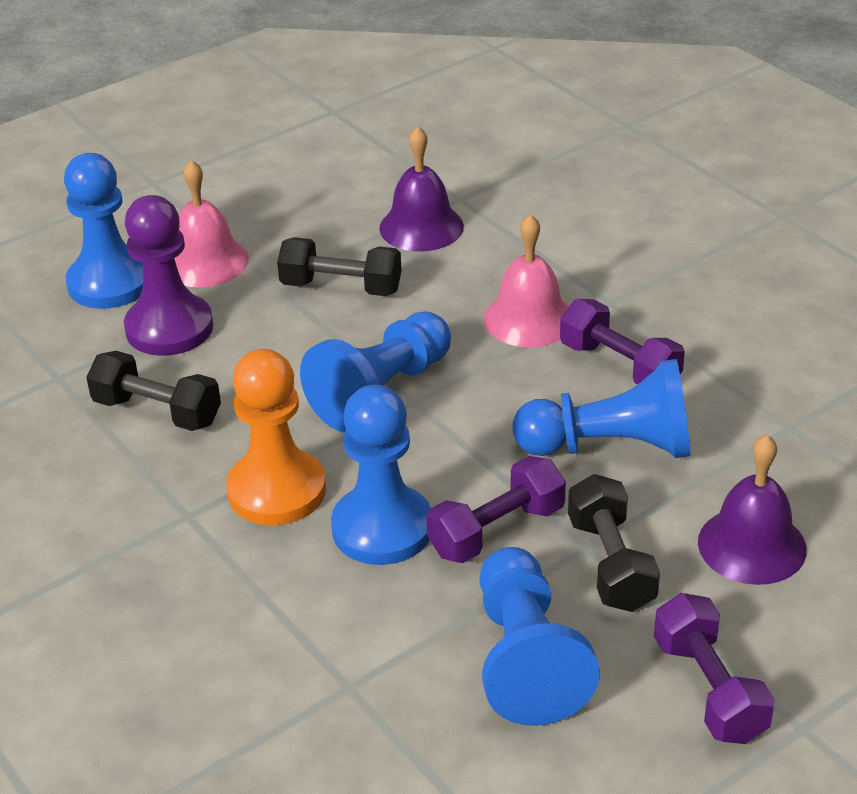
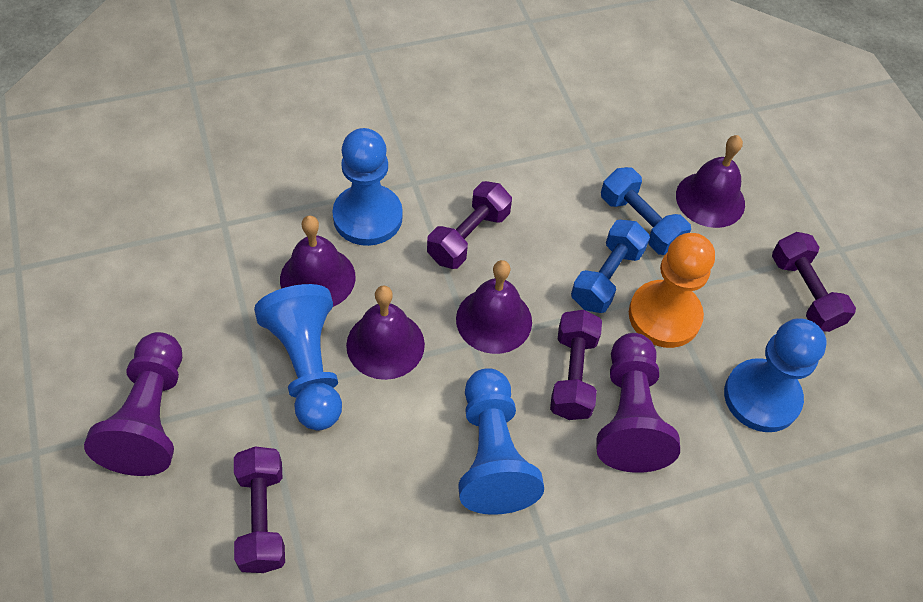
black dumbbell: 3 -> 0
blue dumbbell: 0 -> 2
blue pawn: 5 -> 4
pink bell: 2 -> 0
purple bell: 2 -> 4
purple dumbbell: 3 -> 4
purple pawn: 1 -> 2

